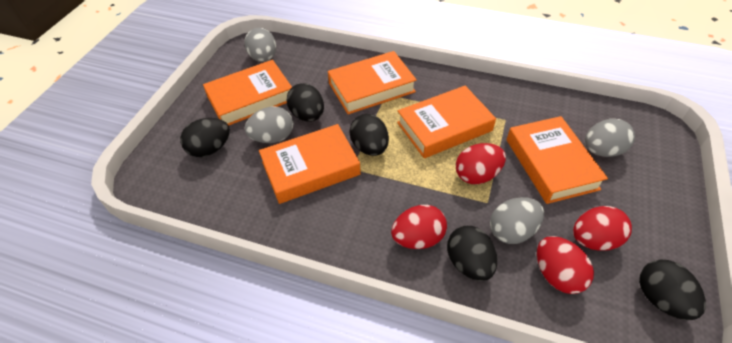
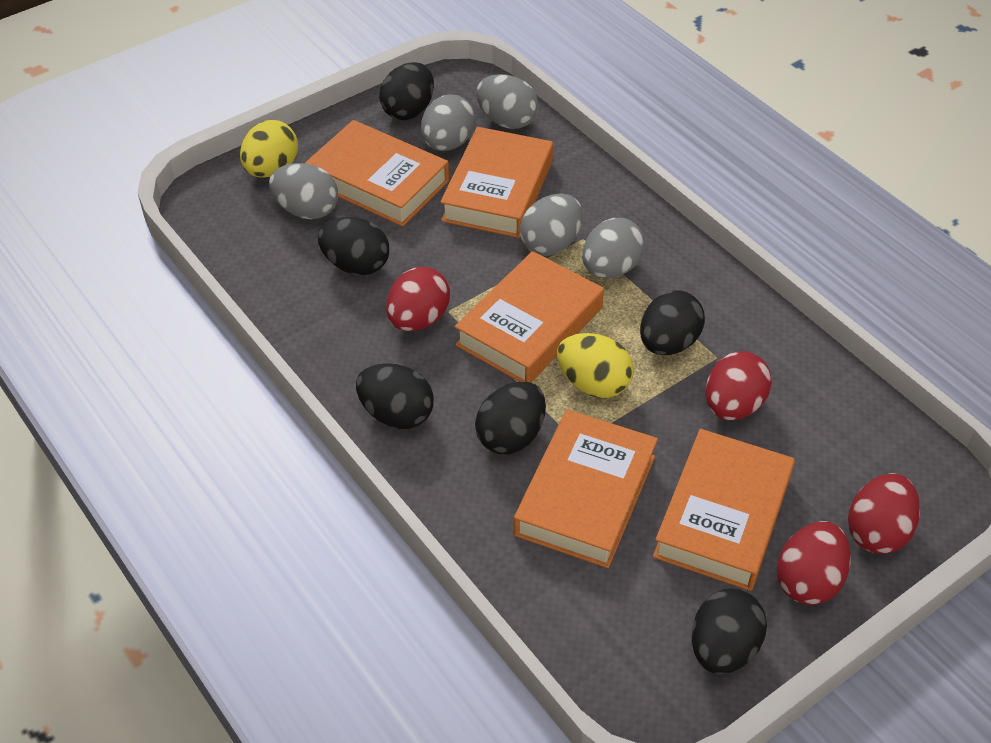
black egg: 5 -> 6
grey egg: 4 -> 5
yellow egg: 0 -> 2

